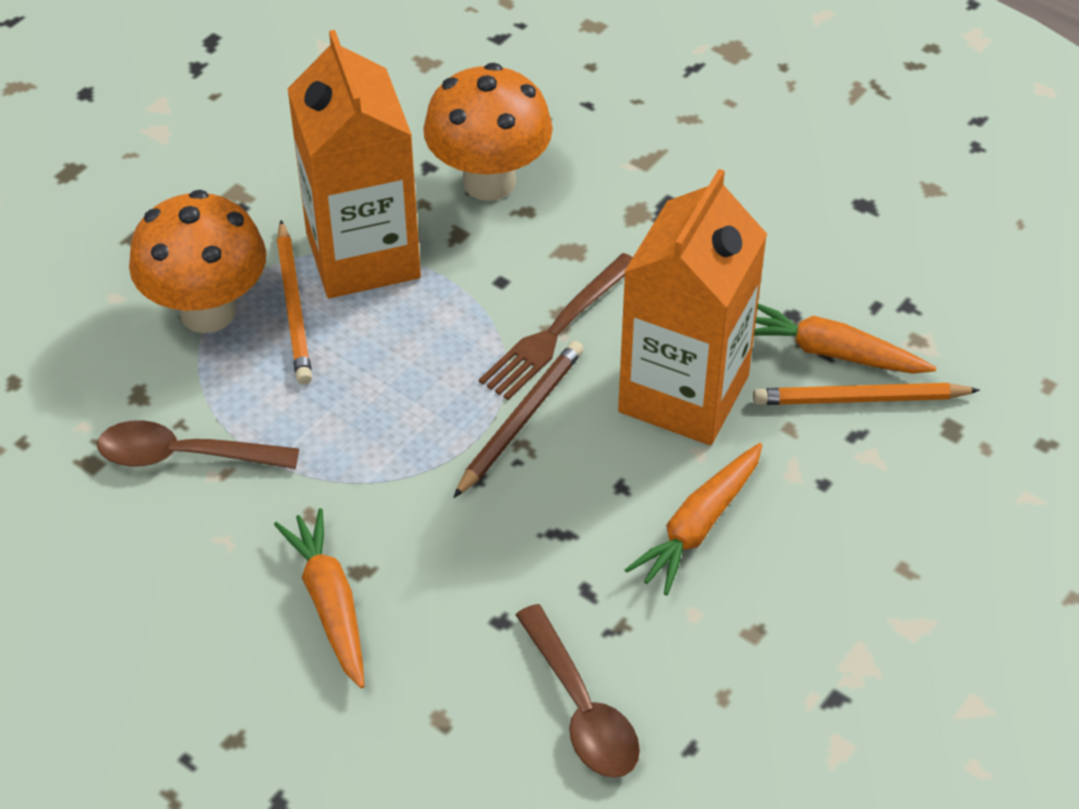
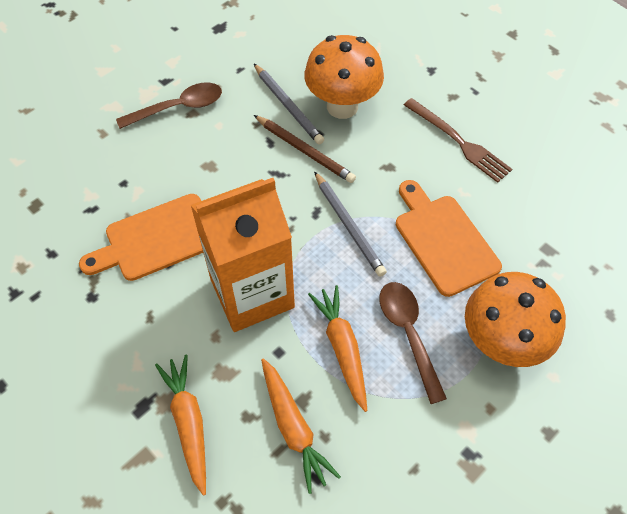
grey pencil: 0 -> 2
orange carton: 2 -> 1
orange cutting board: 0 -> 2
orange pencil: 2 -> 0

